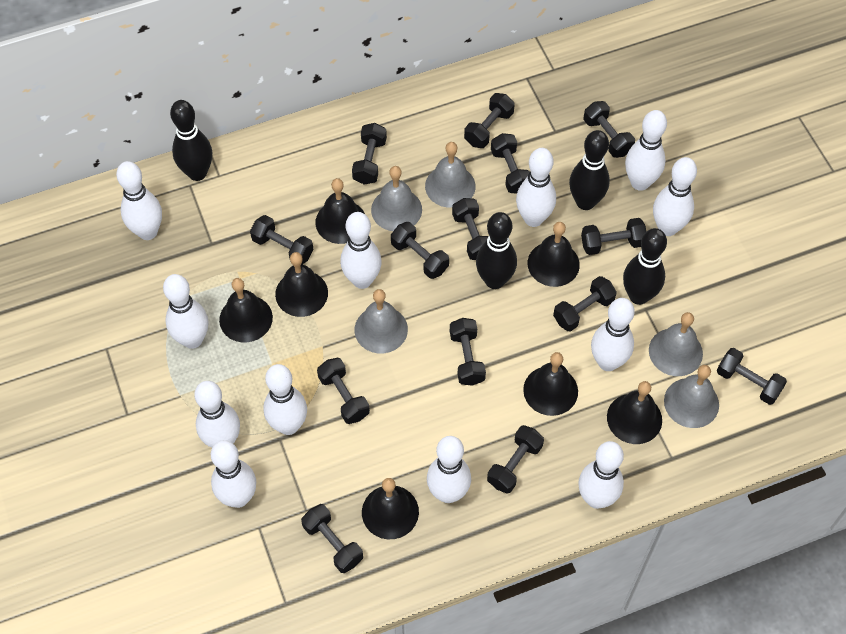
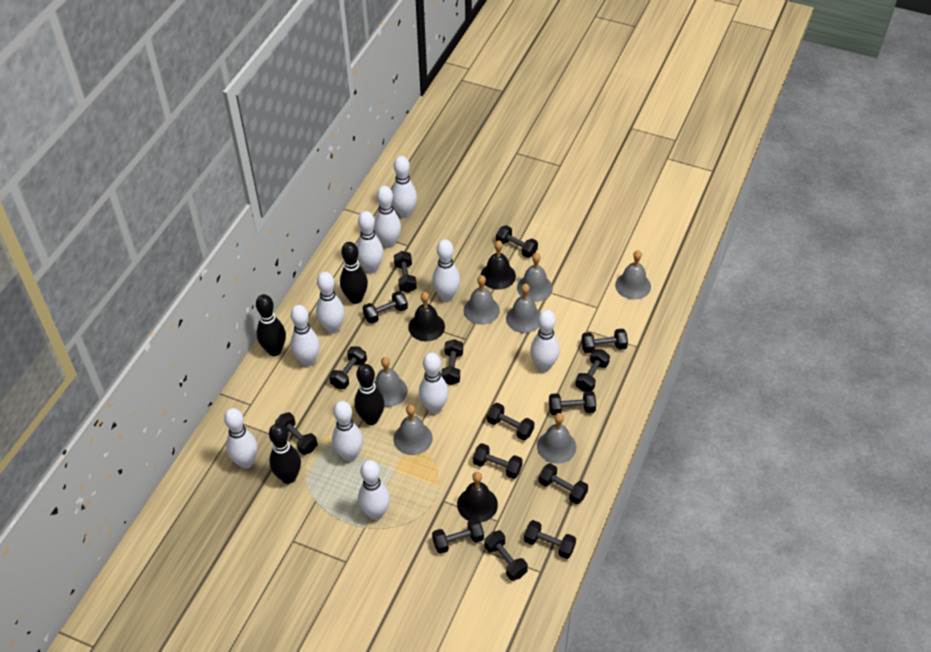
black bell: 7 -> 3
black dumbbell: 14 -> 15
grey bell: 5 -> 7
white bowling pin: 12 -> 11

